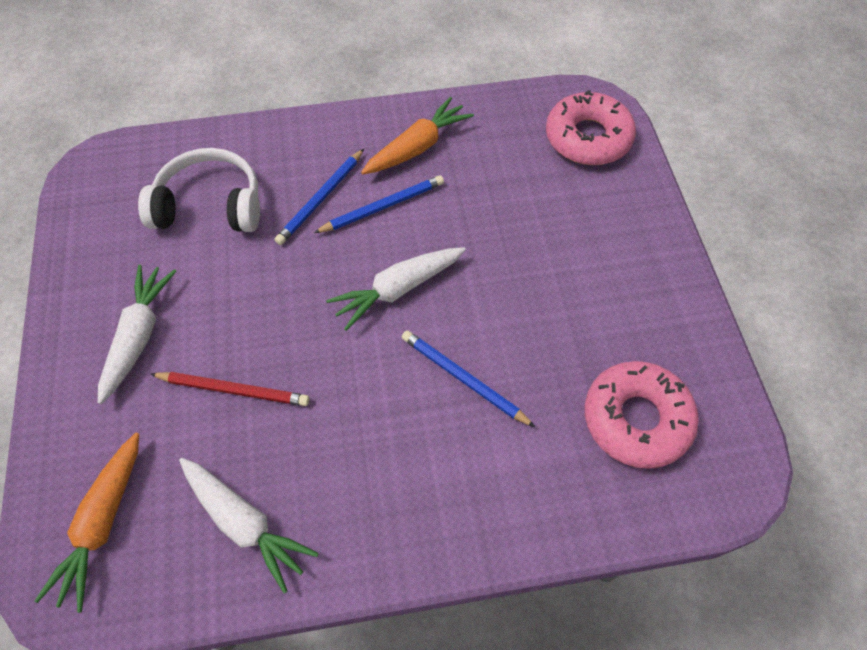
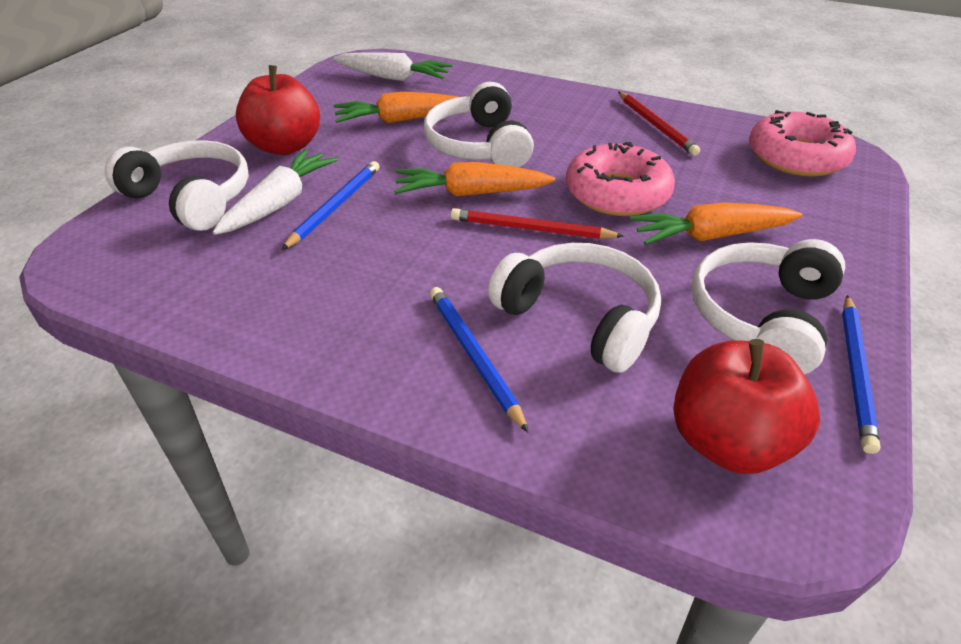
orange carrot: 2 -> 3
red apple: 0 -> 2
red pencil: 1 -> 2
white carrot: 3 -> 2
white headphones: 1 -> 4

